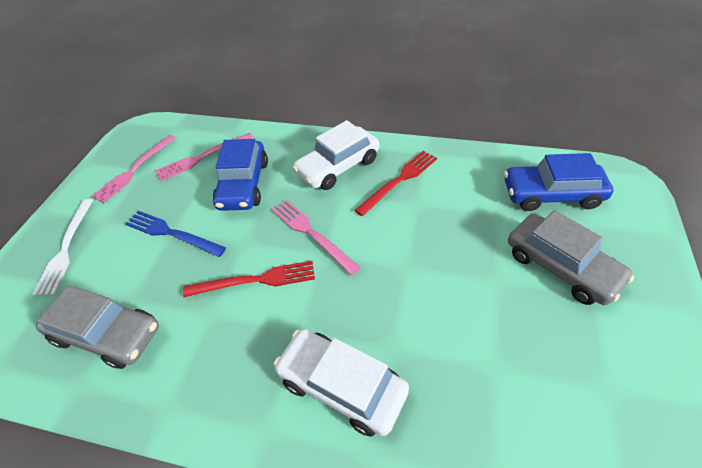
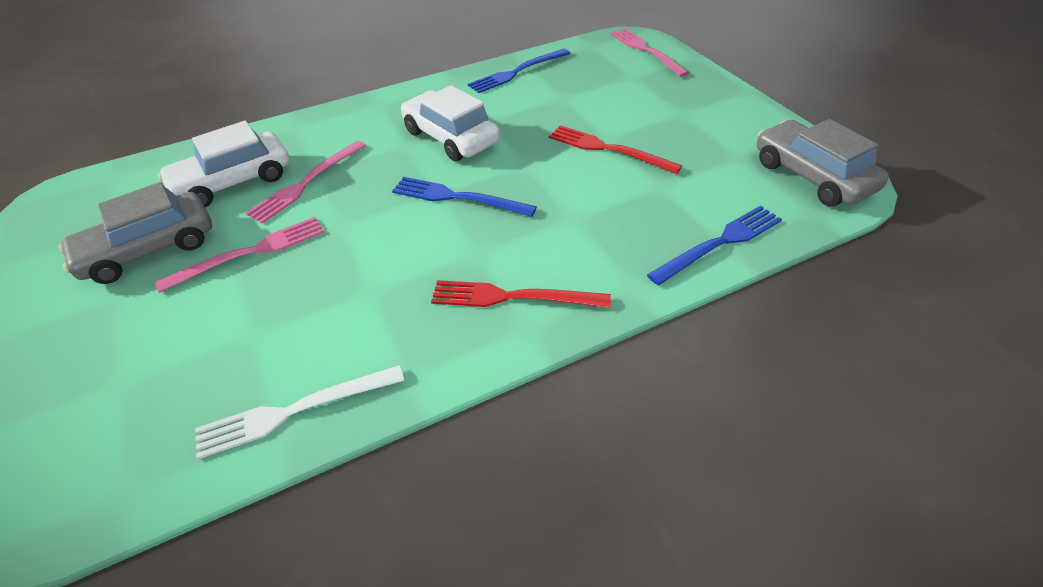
blue car: 2 -> 0
blue fork: 1 -> 3

